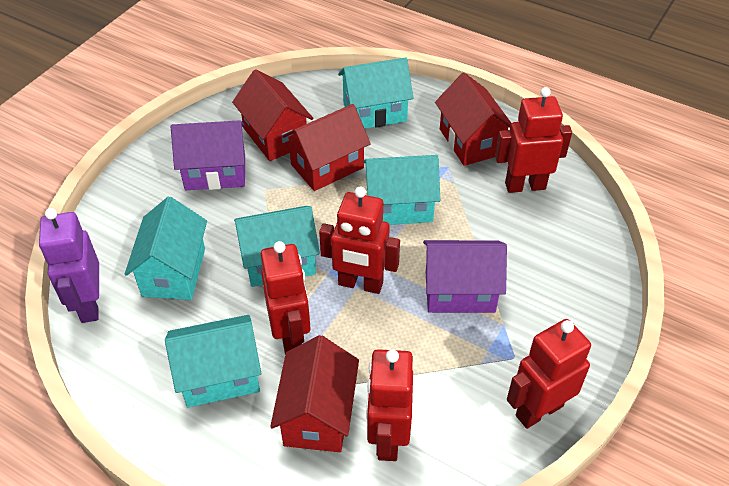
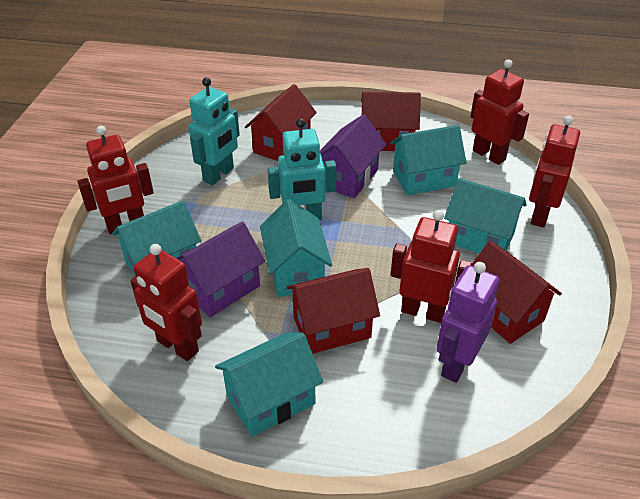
turquoise robot: 0 -> 2

